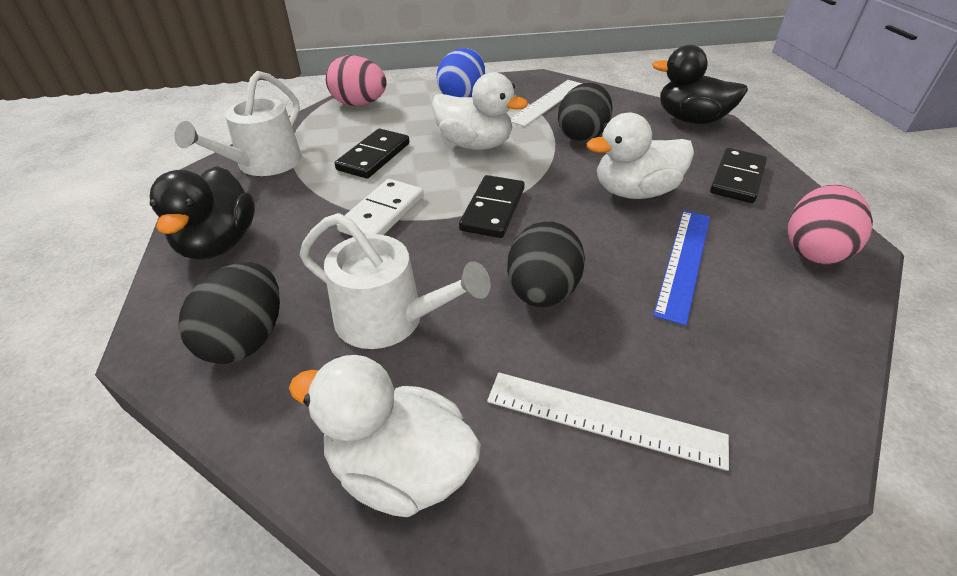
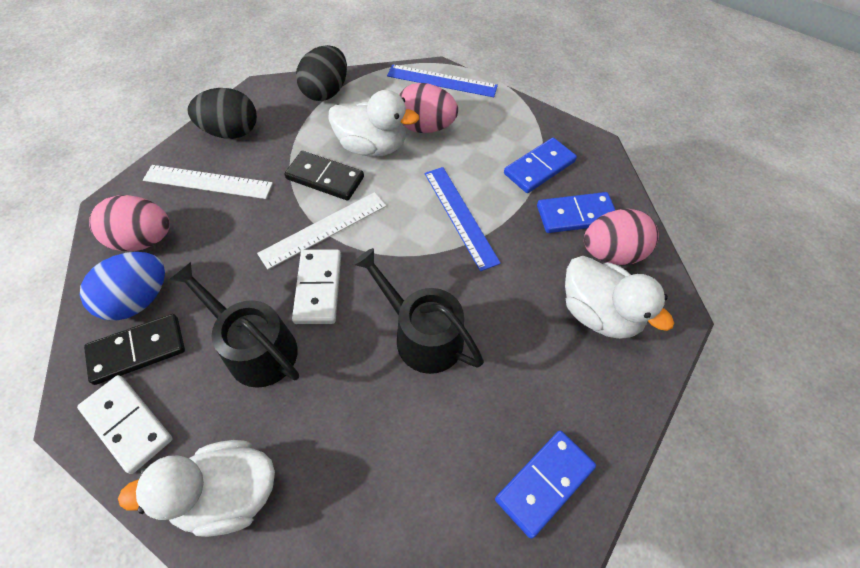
black domino: 3 -> 2
black duck: 2 -> 0
black egg: 3 -> 2
black watering can: 0 -> 2
blue domino: 0 -> 3
blue ruler: 1 -> 2
pink egg: 2 -> 3
white domino: 1 -> 2
white watering can: 2 -> 0

